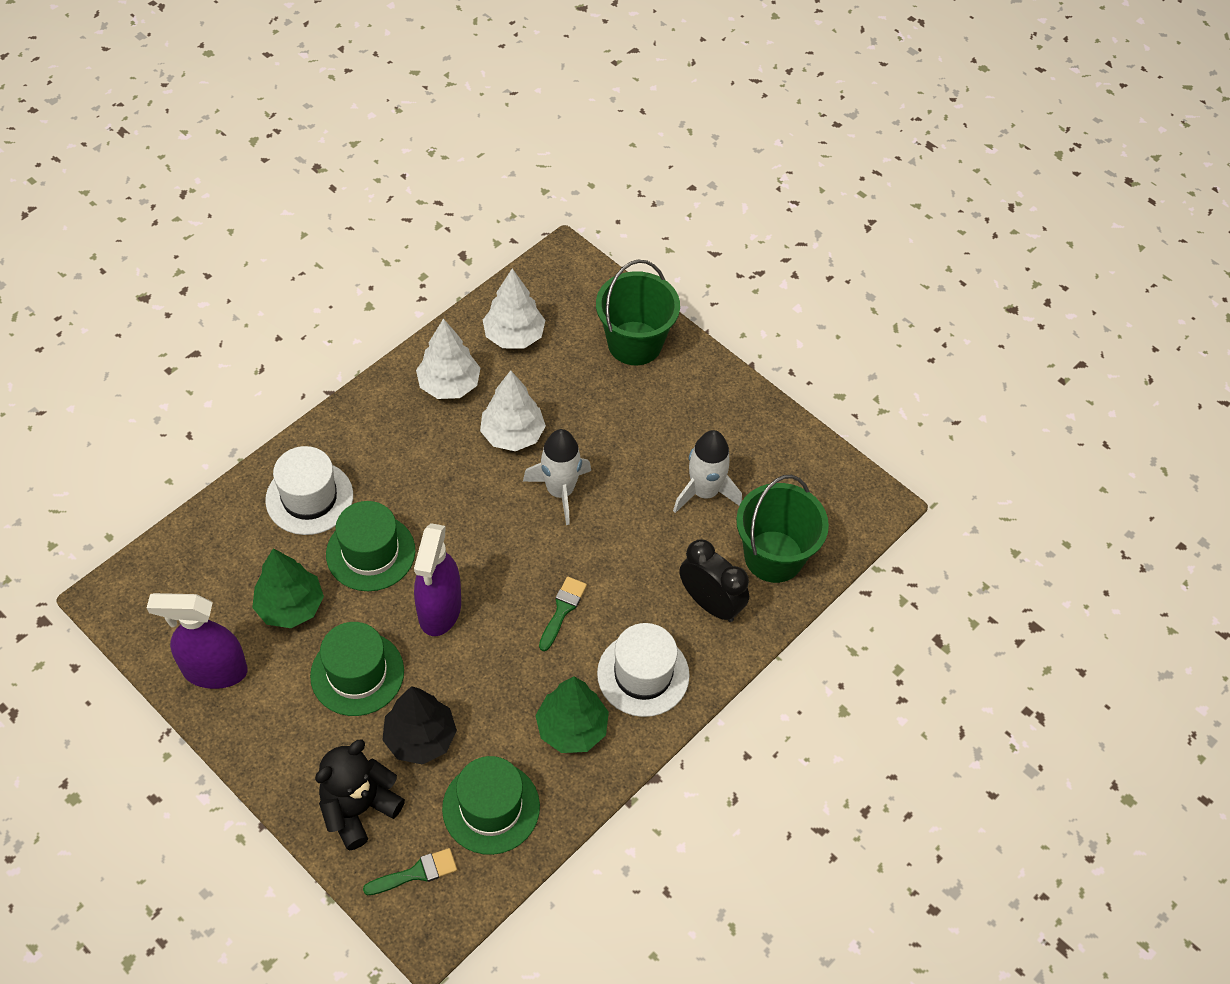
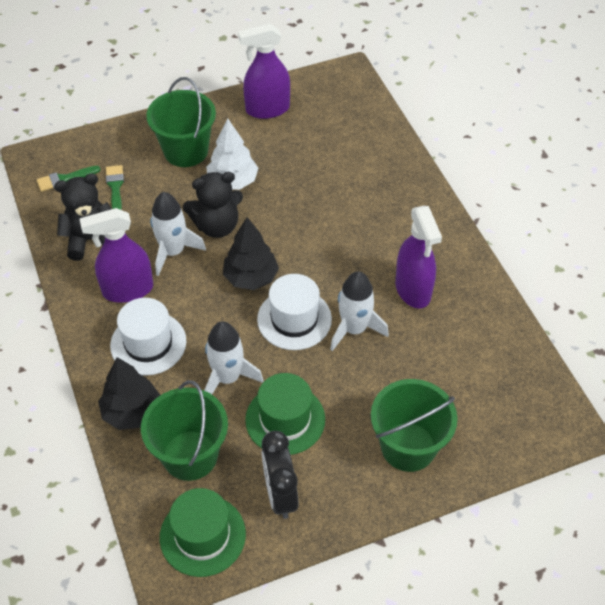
black teddy bear: 1 -> 2
black tree: 1 -> 2
green bucket: 2 -> 3
green hat: 3 -> 2
green tree: 2 -> 0
purple spray bottle: 2 -> 3
white rocket: 2 -> 3
white tree: 3 -> 1

